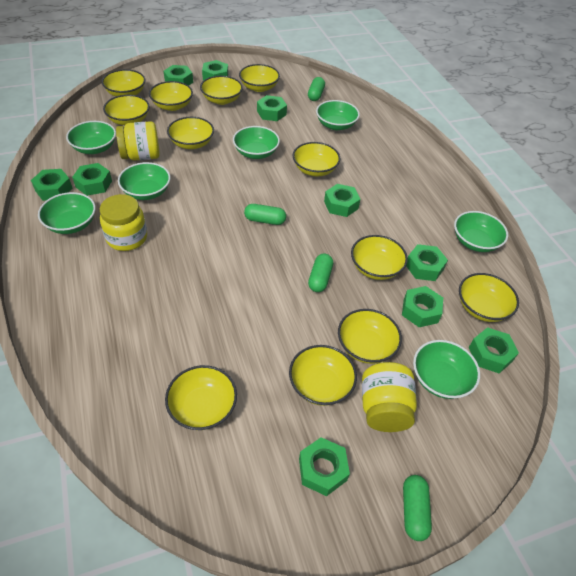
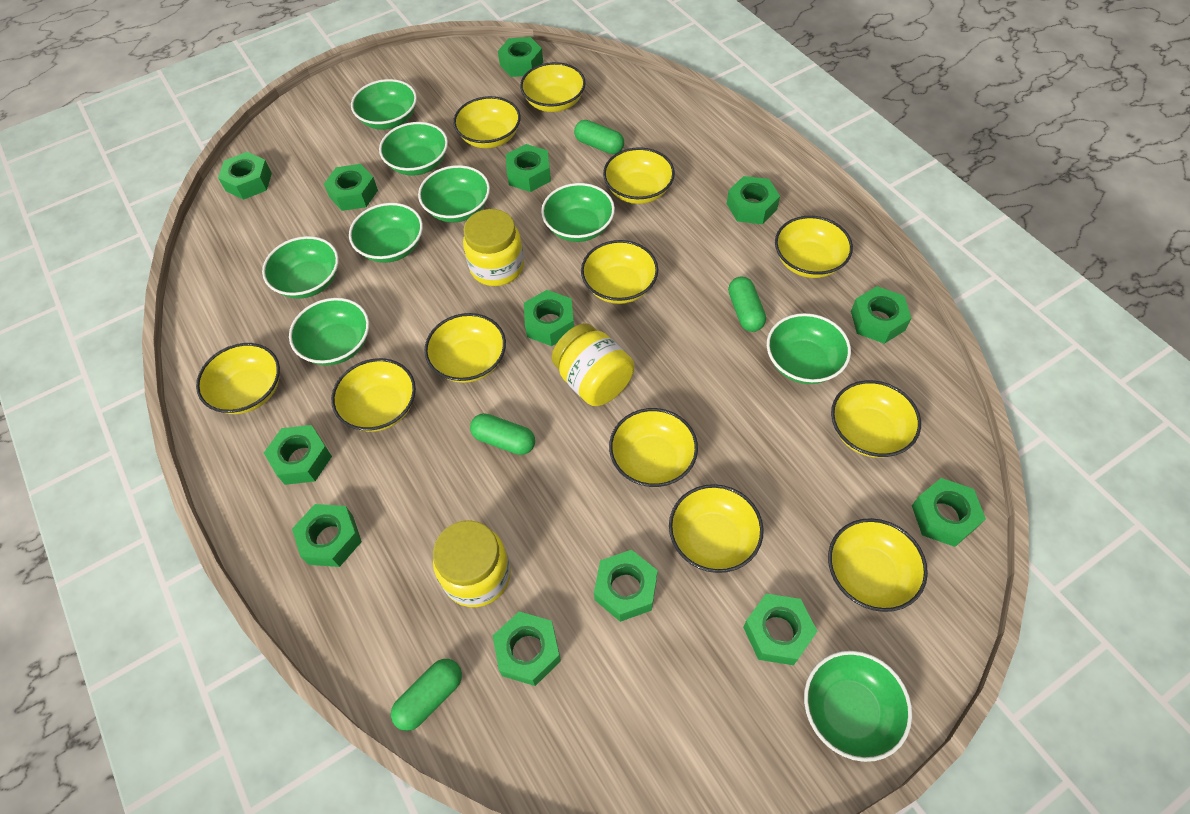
green bowl: 7 -> 9
green nut: 10 -> 13

